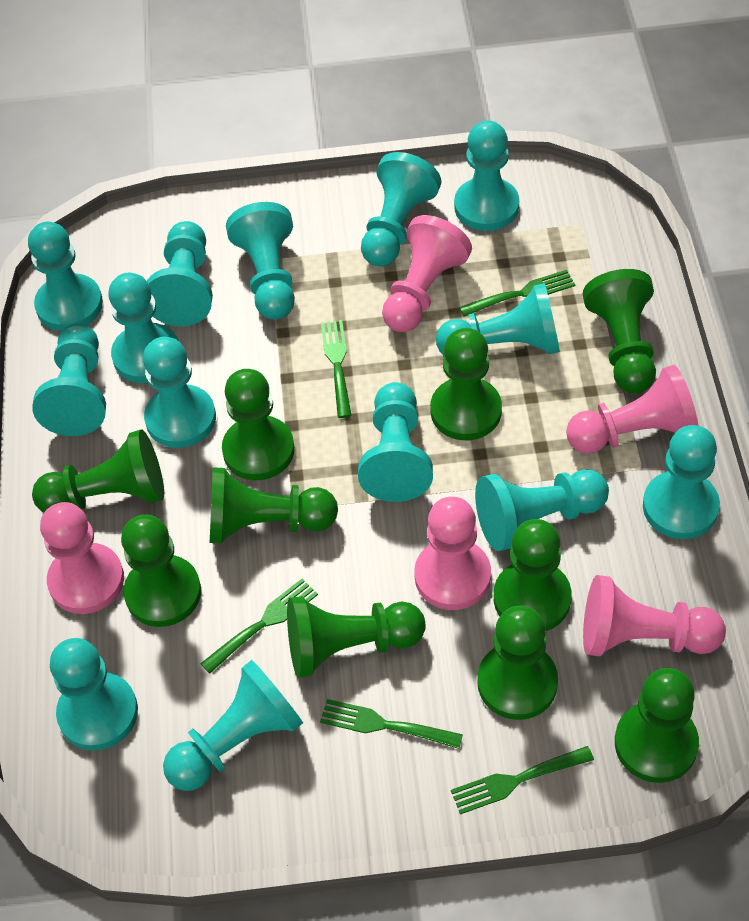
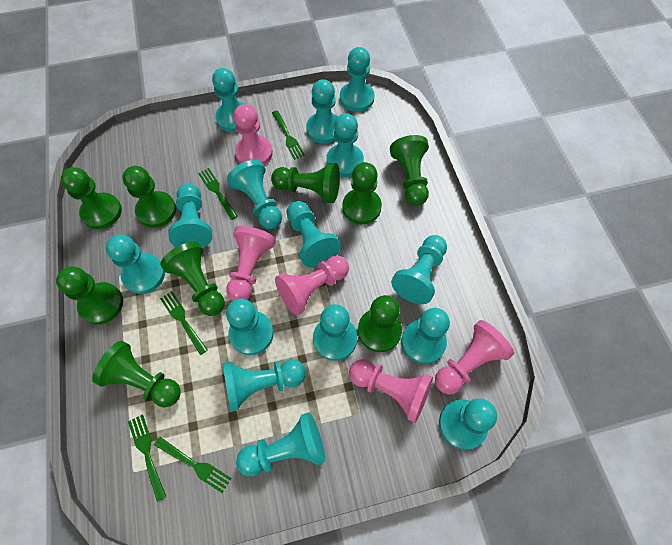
green pawn: 10 -> 9
turquoise pawn: 14 -> 15

